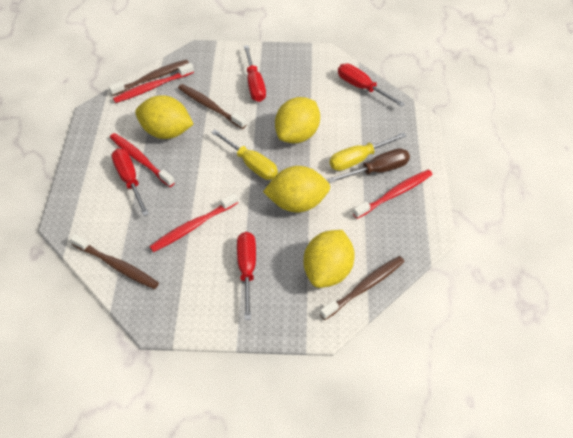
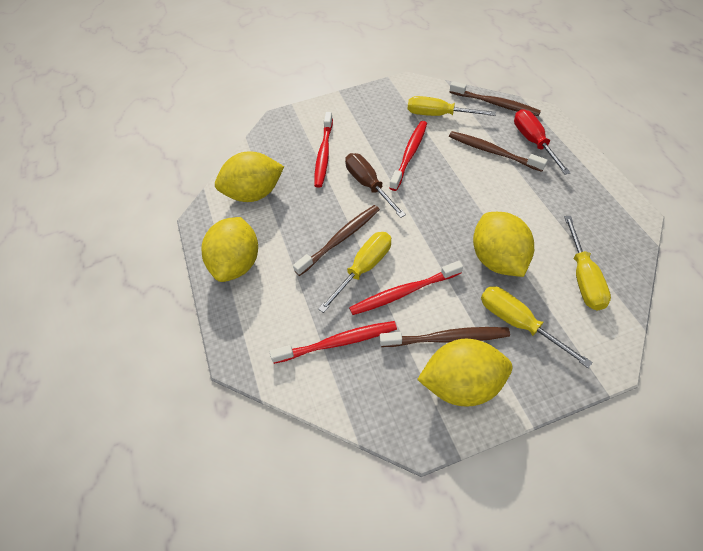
red screwdriver: 4 -> 1
yellow screwdriver: 2 -> 4

